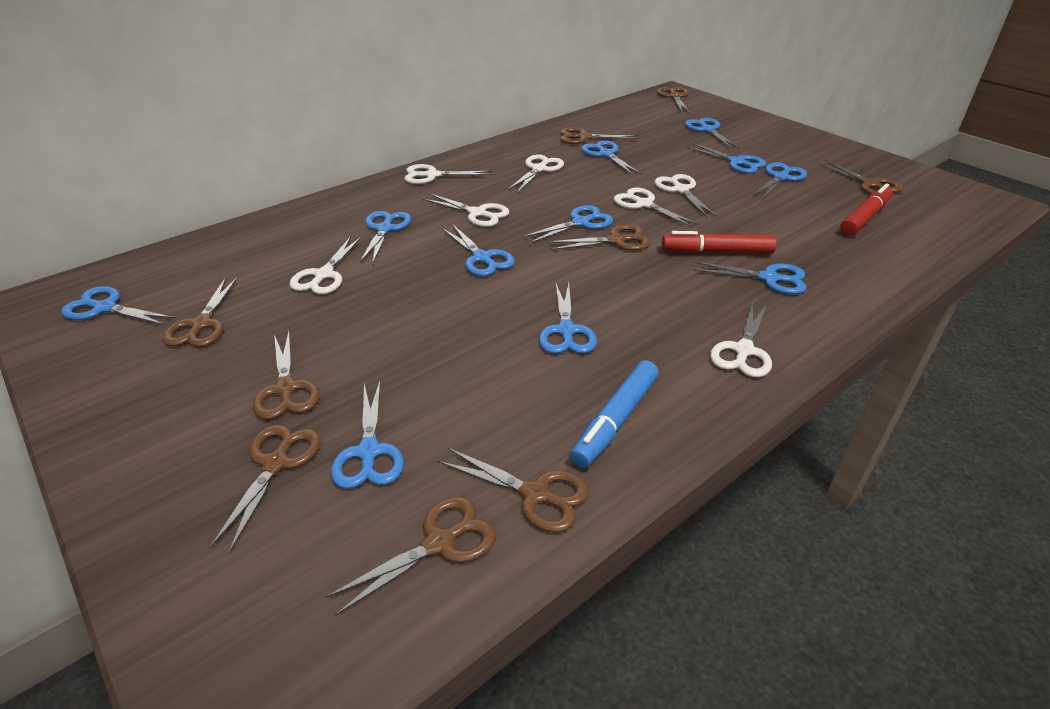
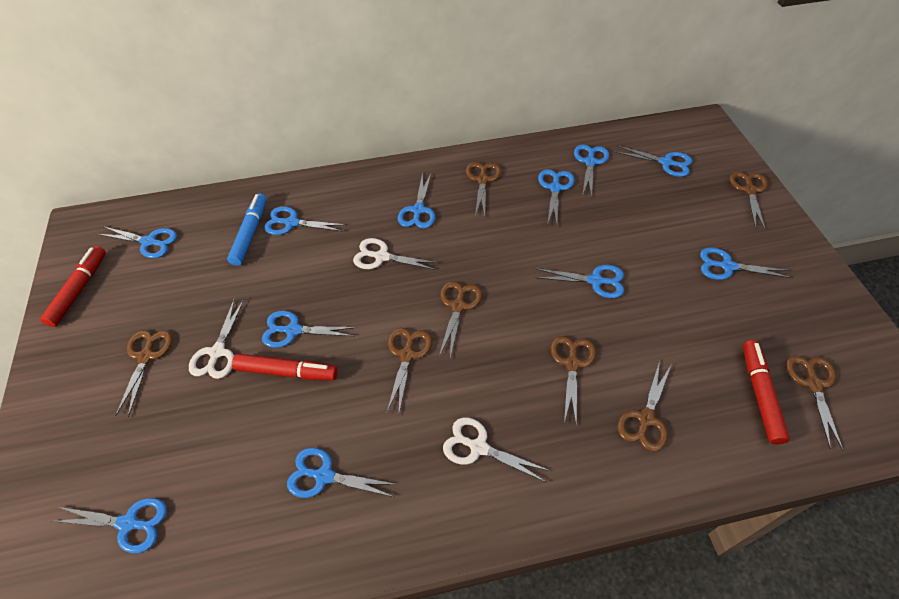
brown scissors: 9 -> 8
red marker: 2 -> 3
white scissors: 7 -> 3

